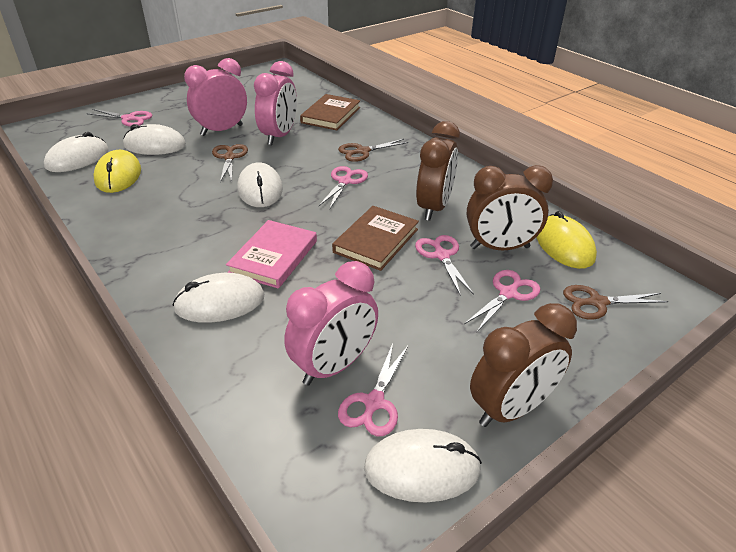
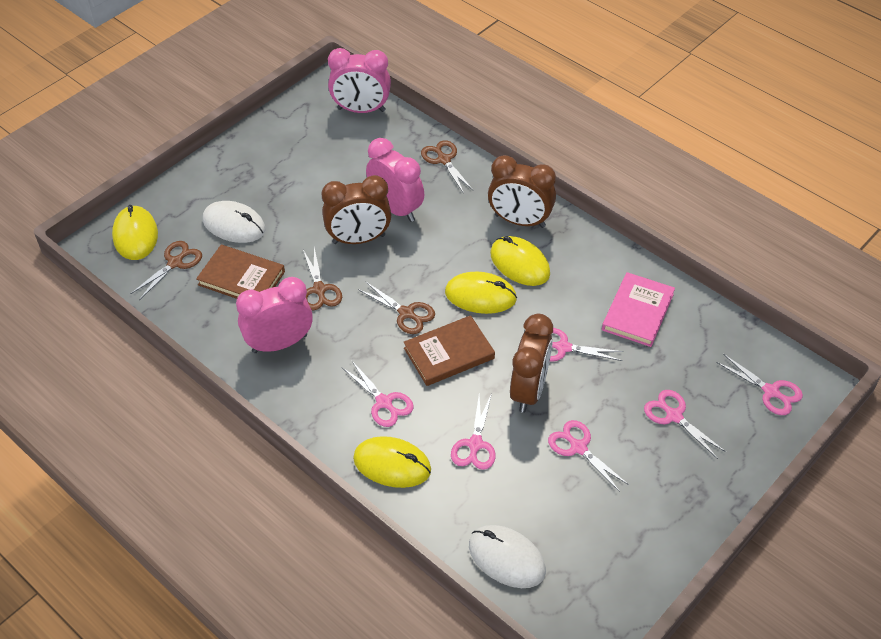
brown scissors: 3 -> 4
pink scissors: 5 -> 6
white mouse: 5 -> 2
yellow mouse: 2 -> 4

